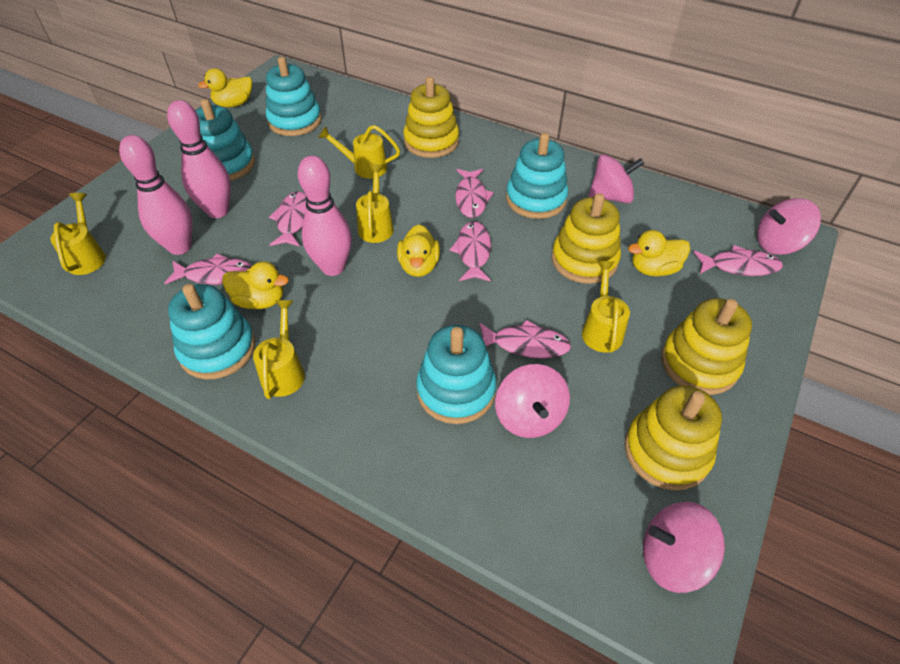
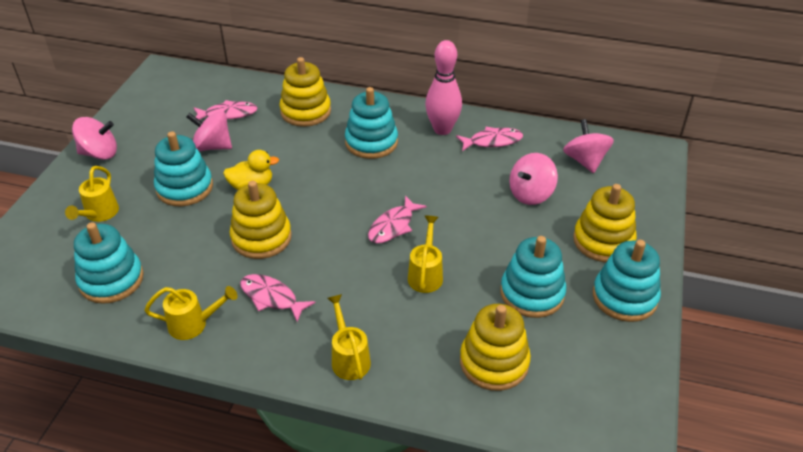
pink bowling pin: 3 -> 1
pink fish: 6 -> 4
yellow duck: 4 -> 1
yellow watering can: 5 -> 4

